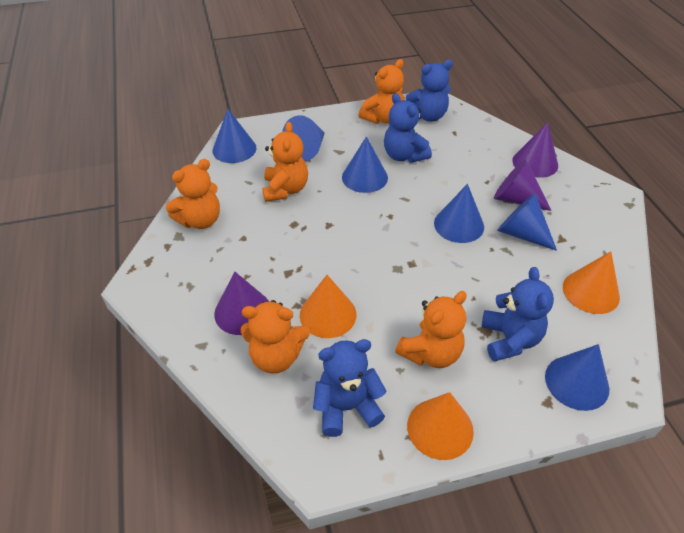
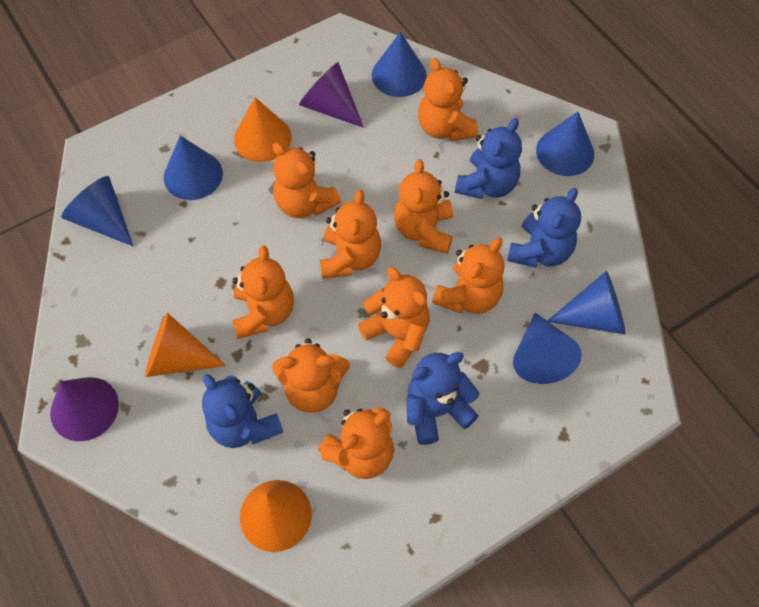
orange teddy bear: 5 -> 9
purple cone: 3 -> 2

